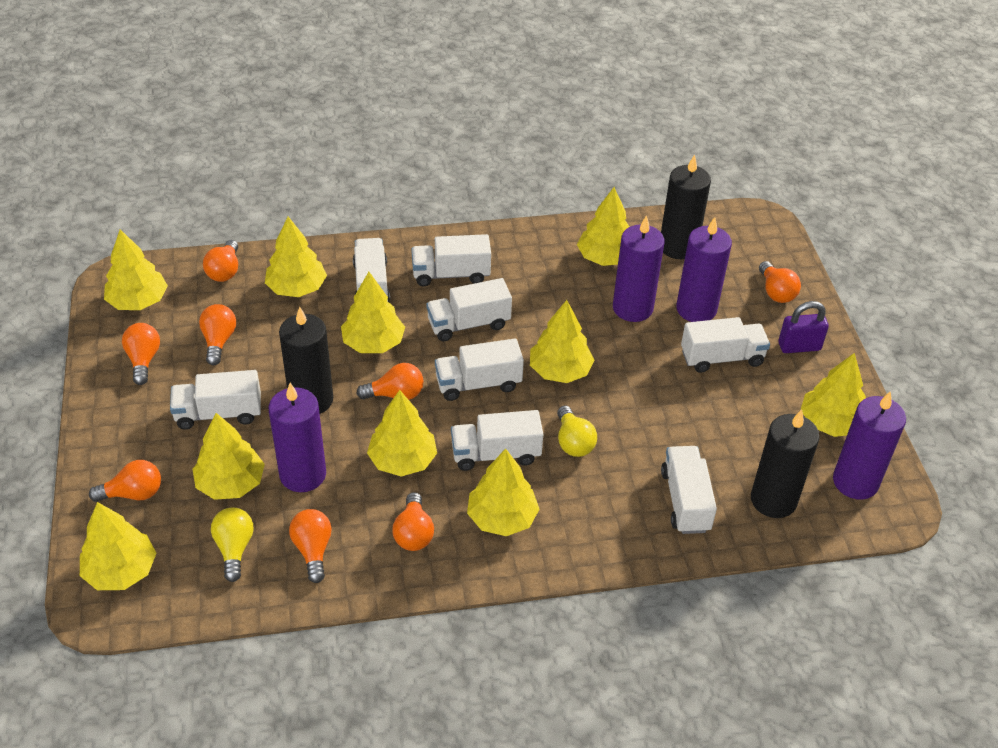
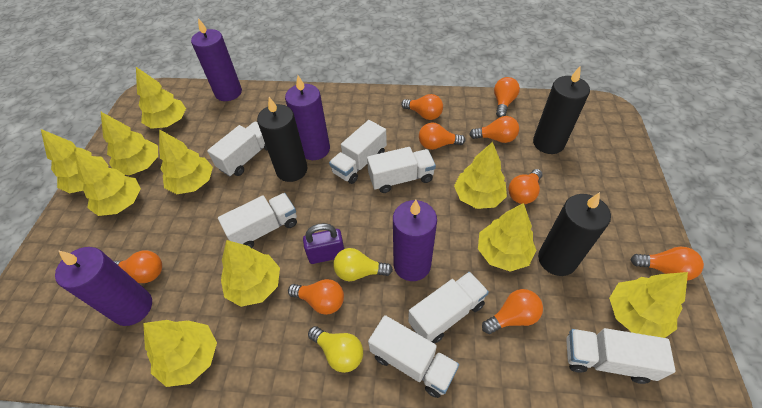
orange light bulb: 8 -> 9
white truck: 8 -> 7

